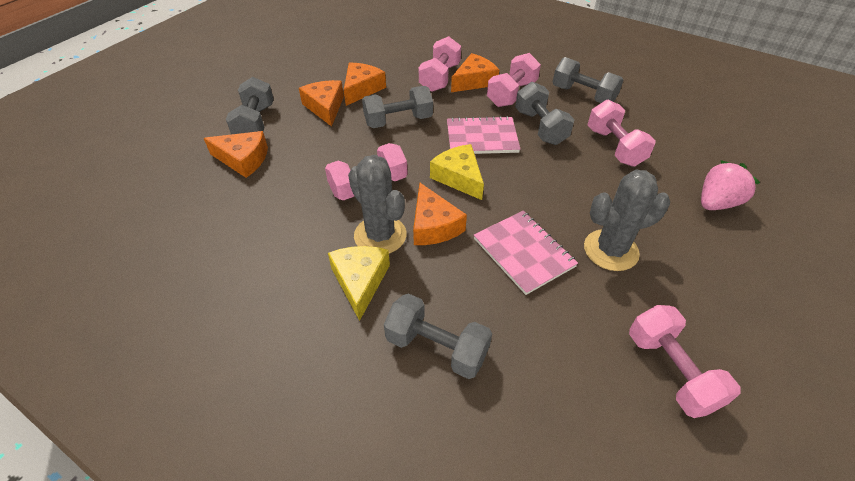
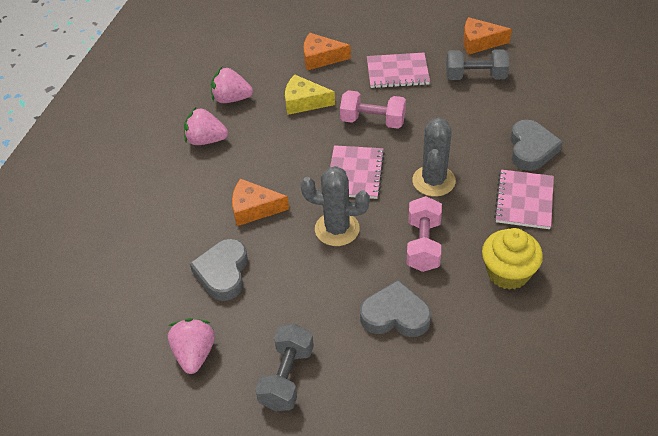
grey dumbbell: 5 -> 2
grey heart: 0 -> 3
orange cheese: 5 -> 3
pink dumbbell: 5 -> 2
pink notebook: 2 -> 3
pink strawberry: 1 -> 3
yellow cheese: 2 -> 1
yellow cupcake: 0 -> 1

